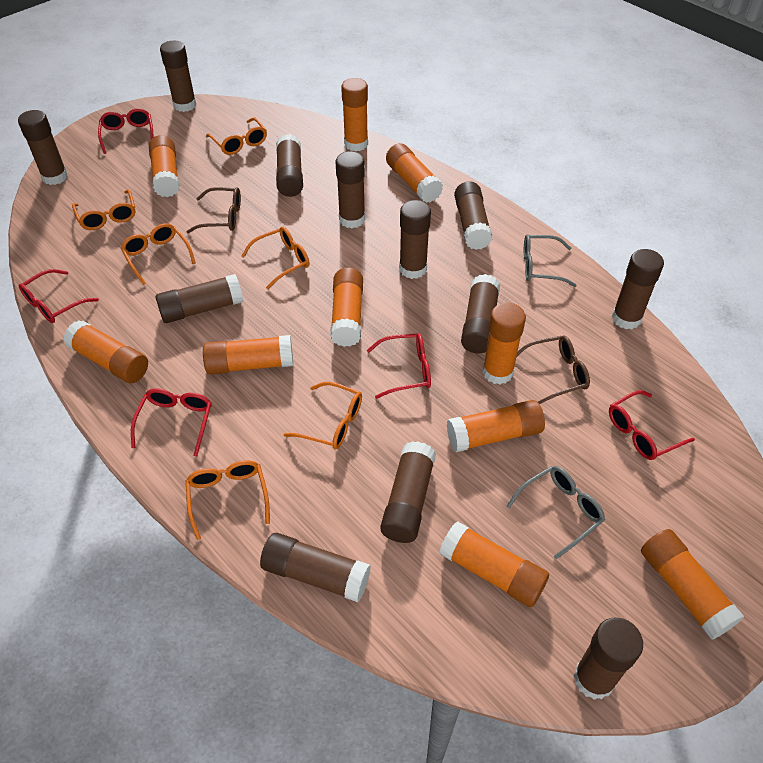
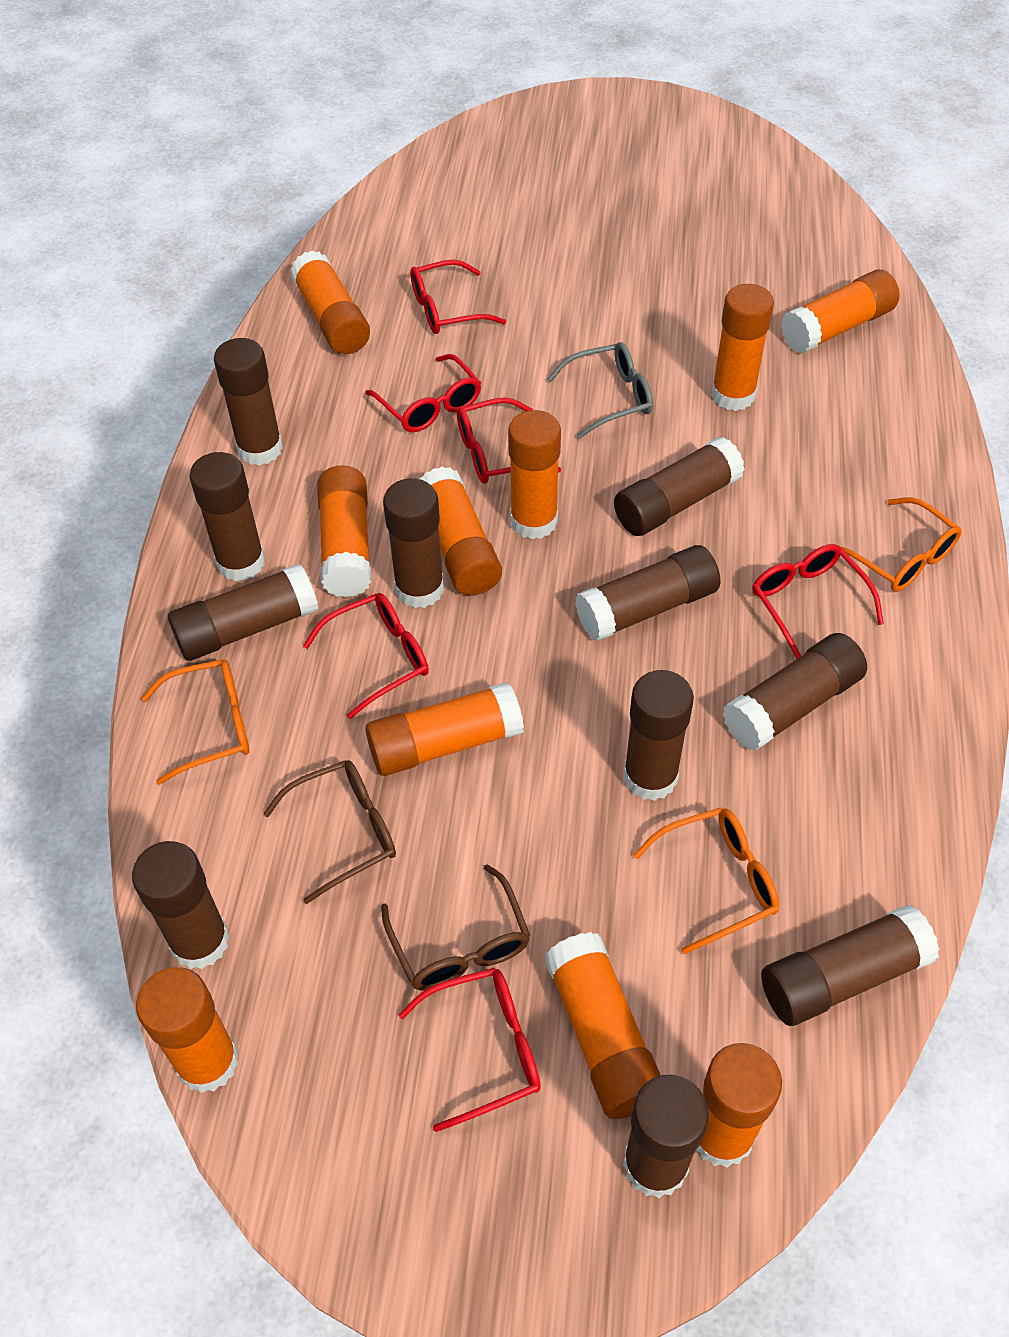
brown glue stick: 12 -> 11
grey glasses: 2 -> 1
orange glasses: 6 -> 3
red glasses: 5 -> 6

